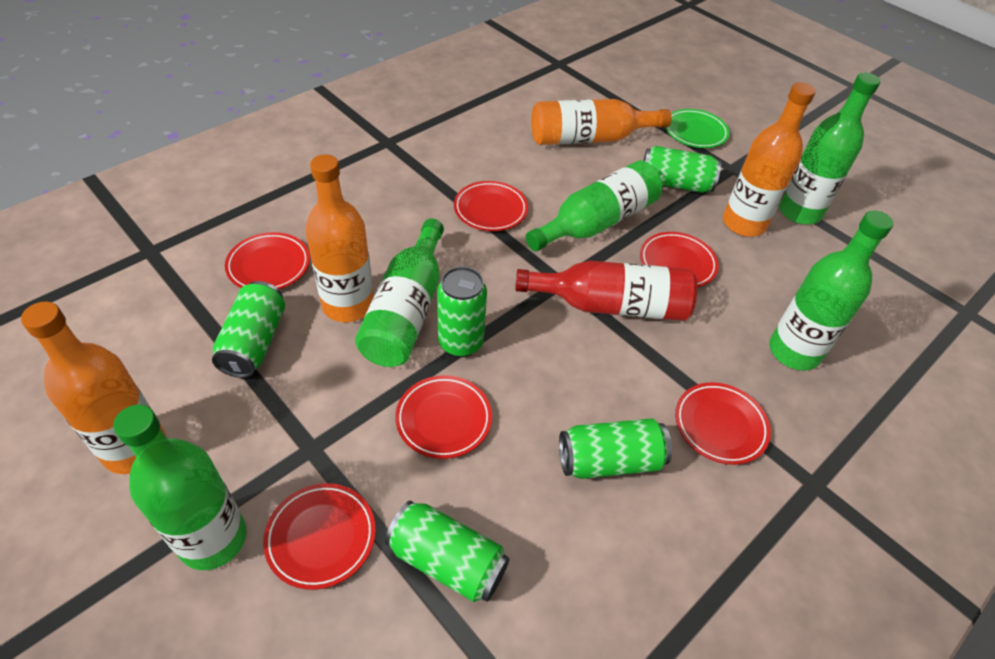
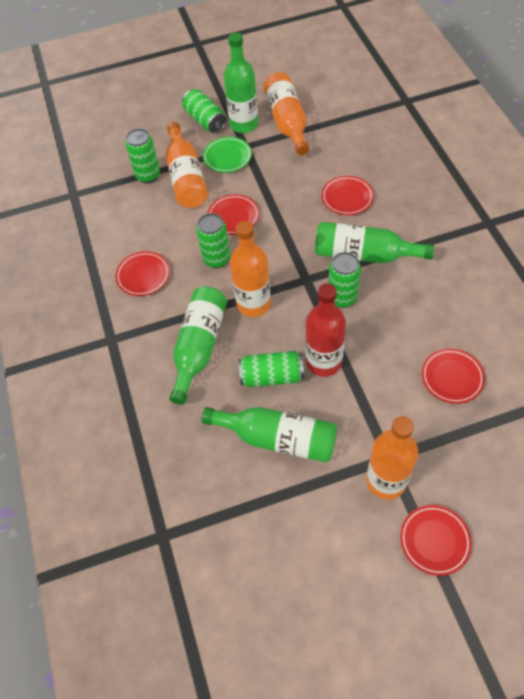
green bottle: 5 -> 4
red plate: 6 -> 5

